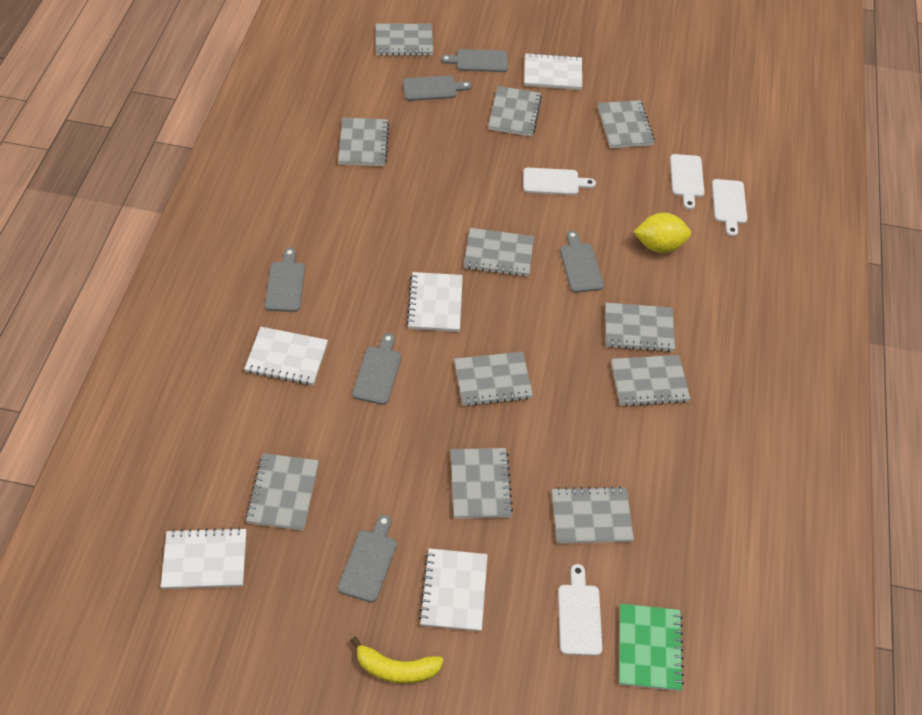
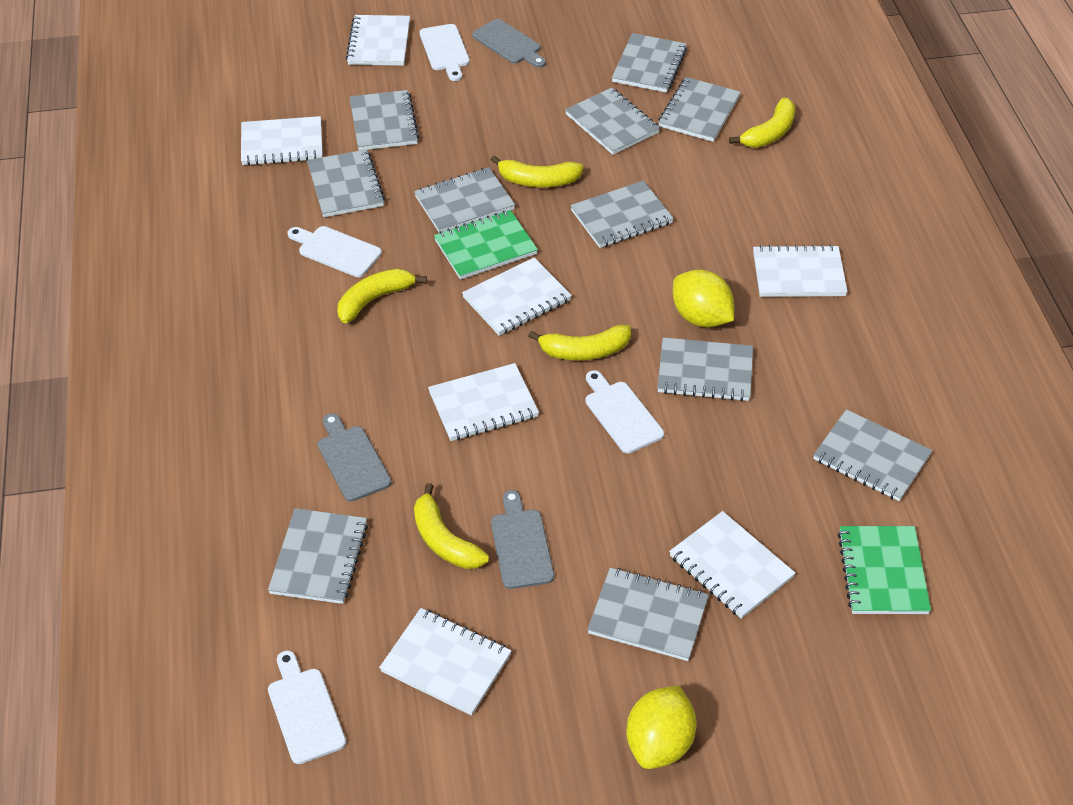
green notebook: 1 -> 2
grey cutting board: 6 -> 3
white notebook: 5 -> 7
yellow banana: 1 -> 5
yellow lemon: 1 -> 2

